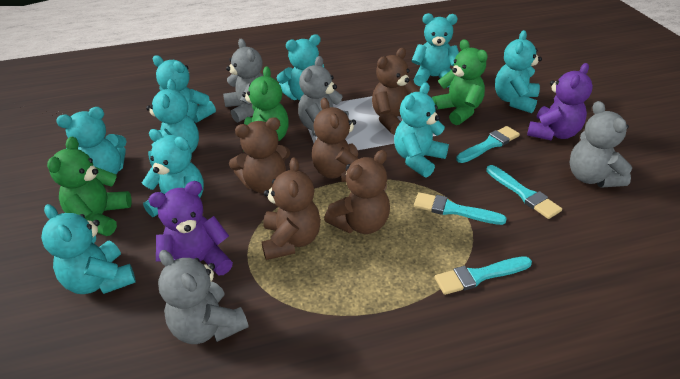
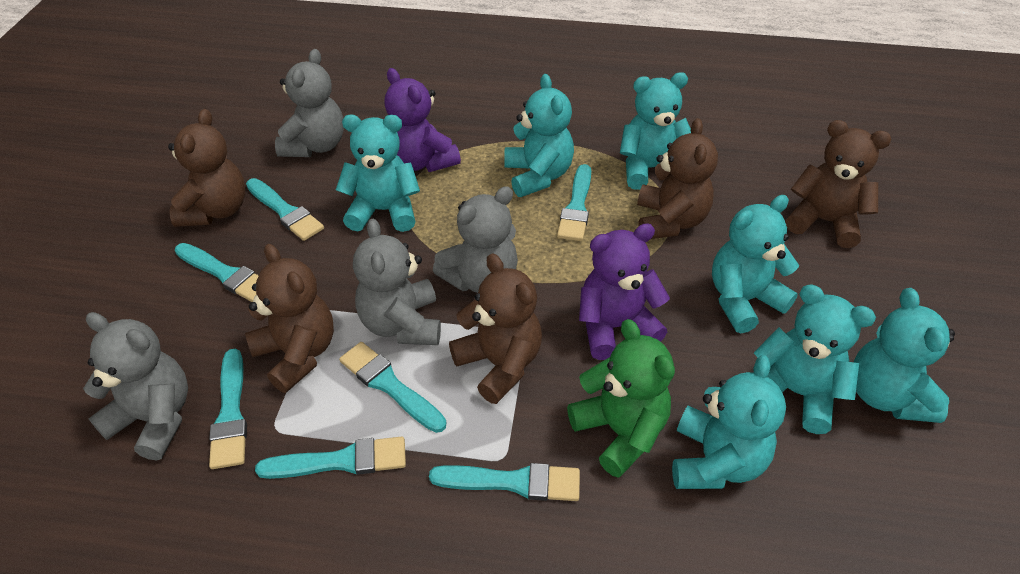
green teddy bear: 3 -> 1
turquoise brush: 4 -> 7
turquoise teddy bear: 9 -> 7

